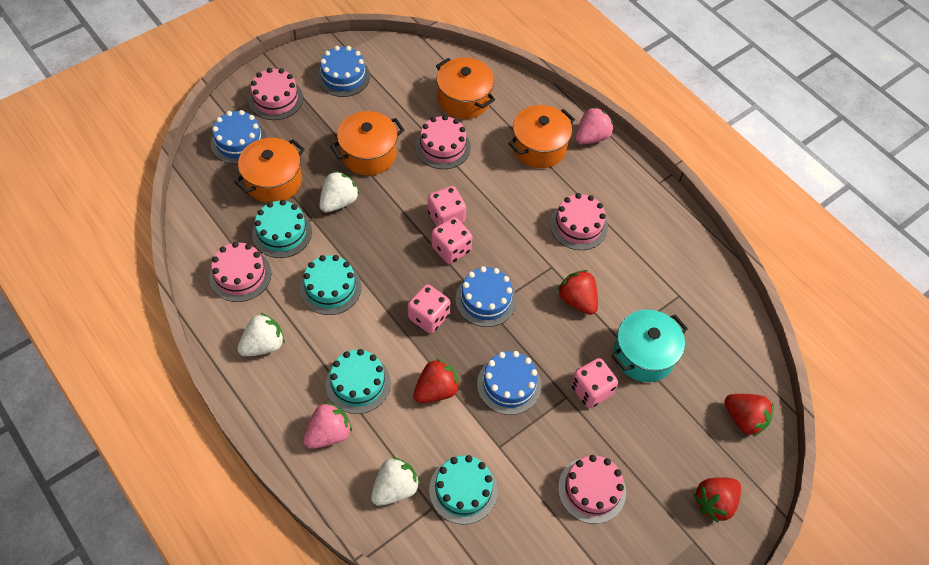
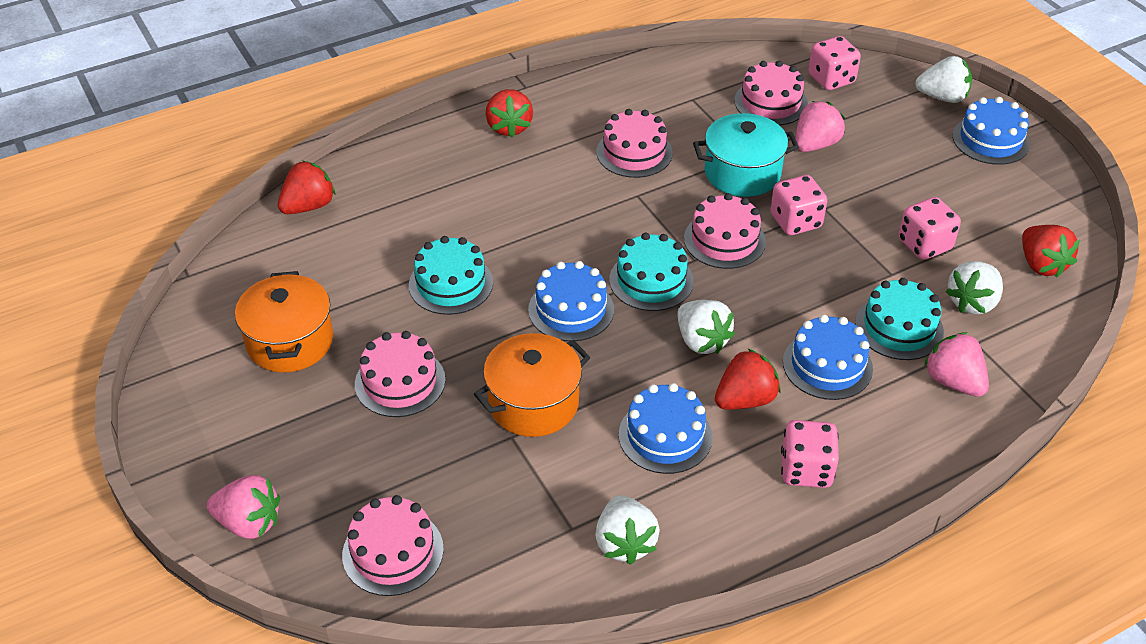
orange pot: 4 -> 2
pink strawberry: 2 -> 3
turquoise cake: 4 -> 3
white strawberry: 3 -> 4

